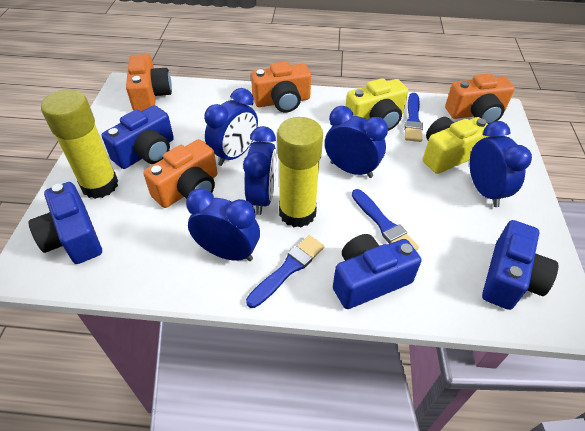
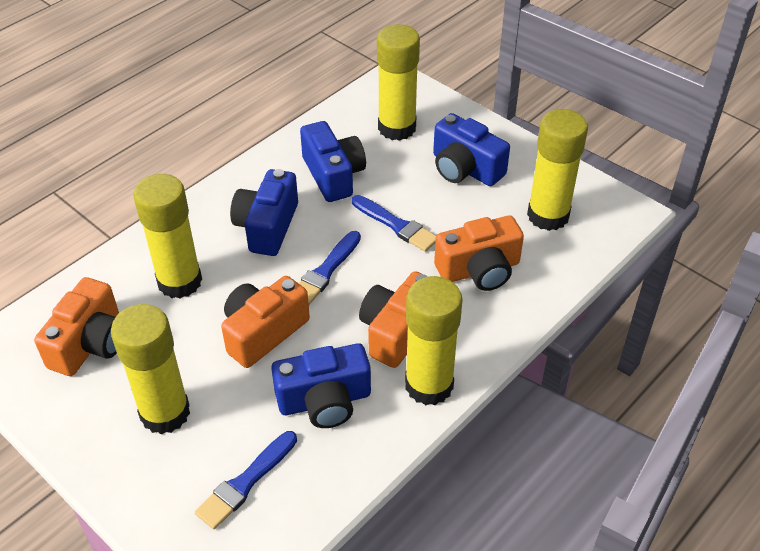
blue clock: 5 -> 0
yellow camera: 2 -> 0
yellow glue stick: 2 -> 5

